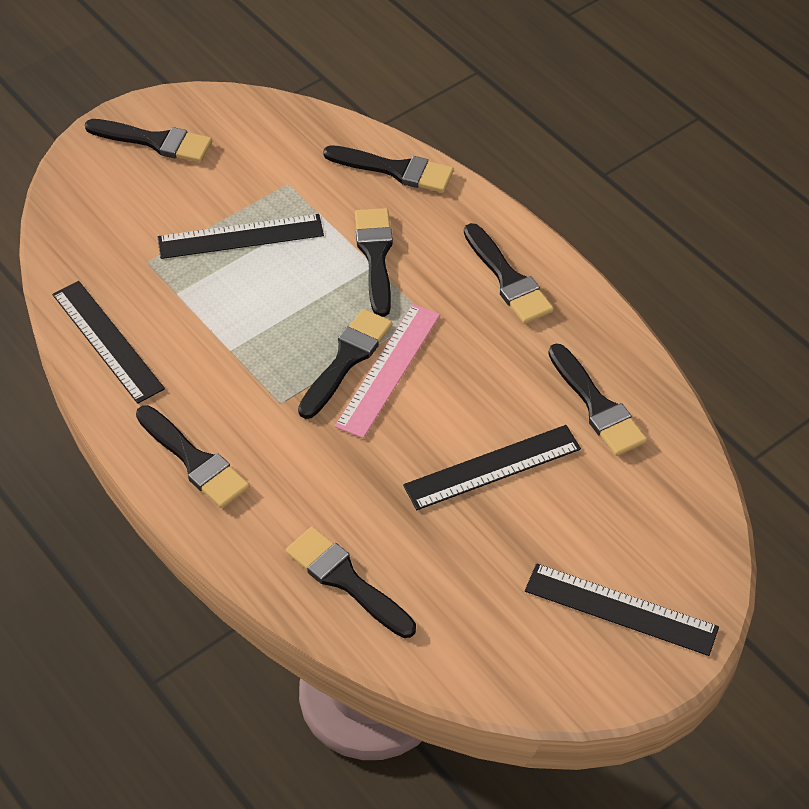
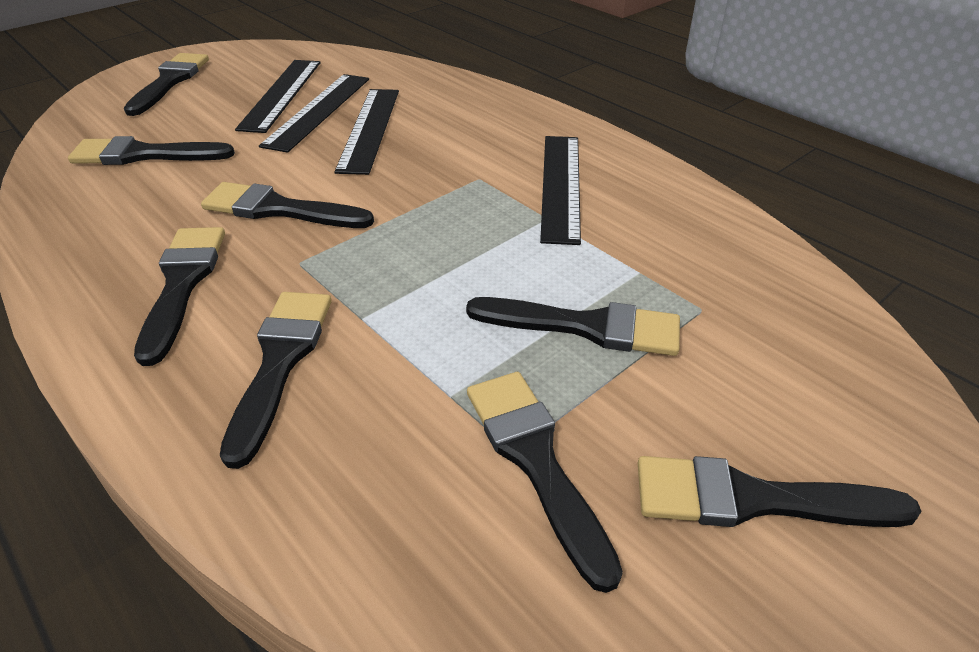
pink ruler: 1 -> 0

